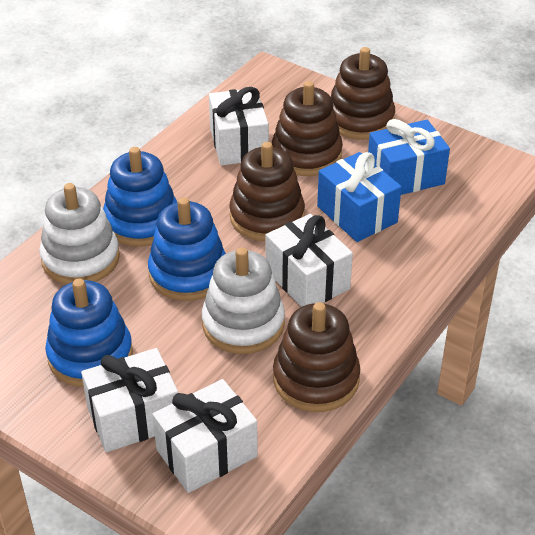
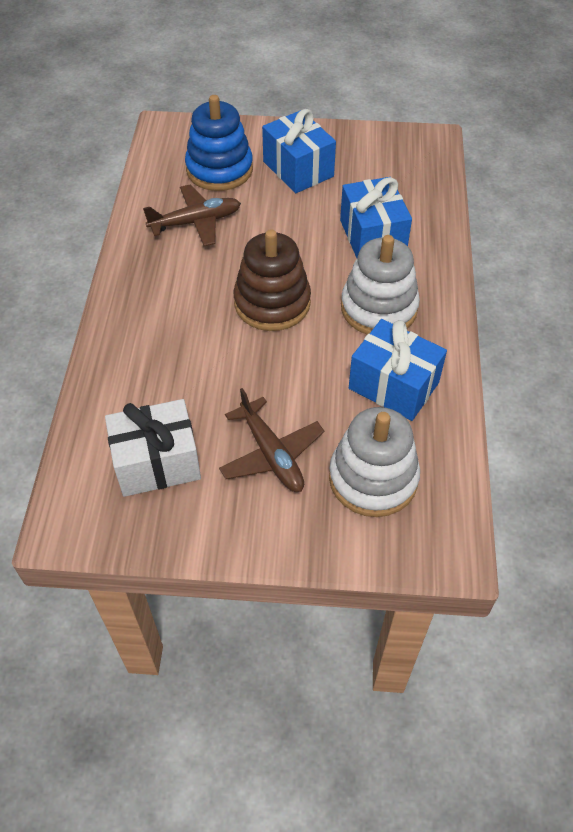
blue gift: 2 -> 3
blue stacking toy: 3 -> 1
brown plane: 0 -> 2
brown stacking toy: 4 -> 1
white gift: 4 -> 1

